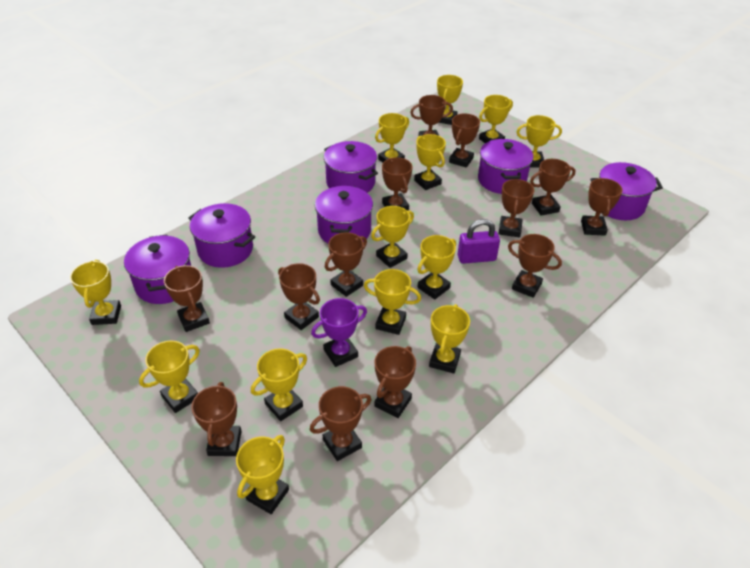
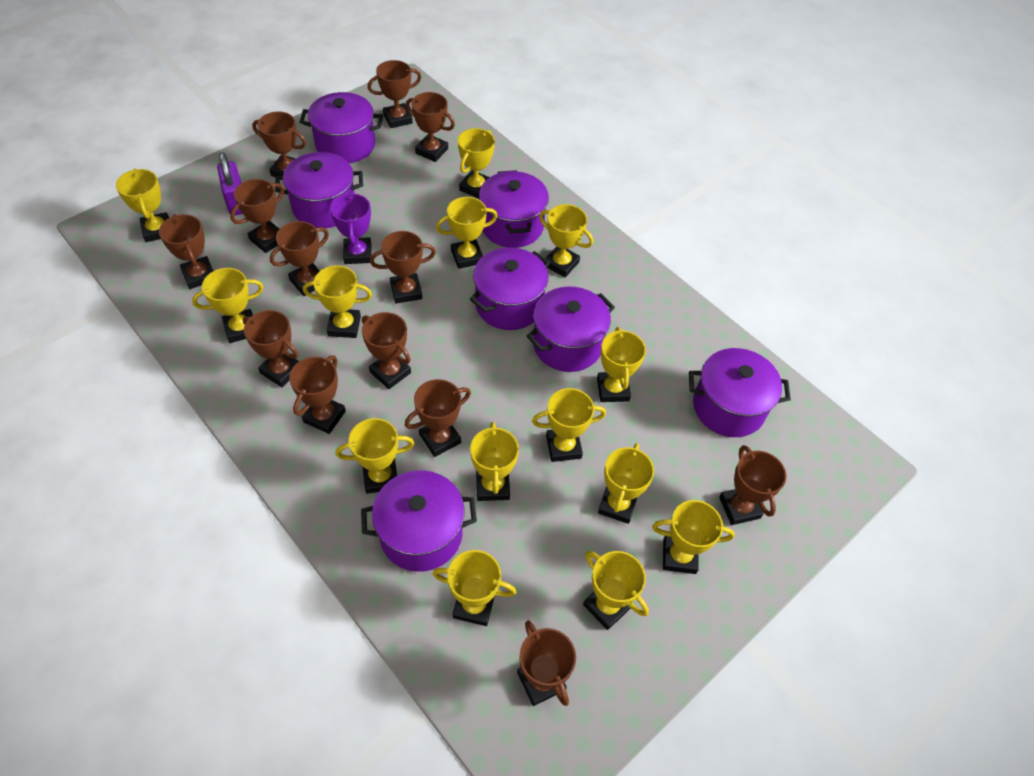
purple pot: 6 -> 7
yellow trophy: 13 -> 14

